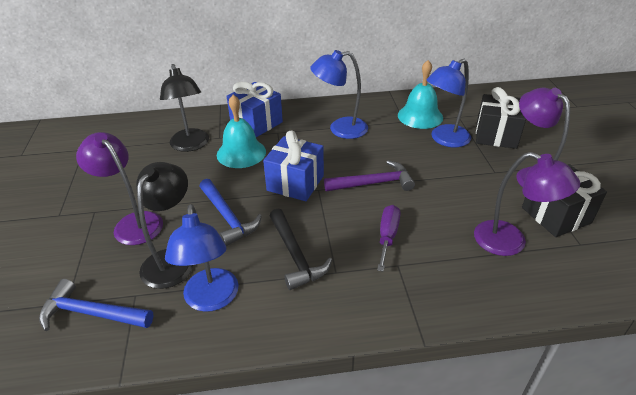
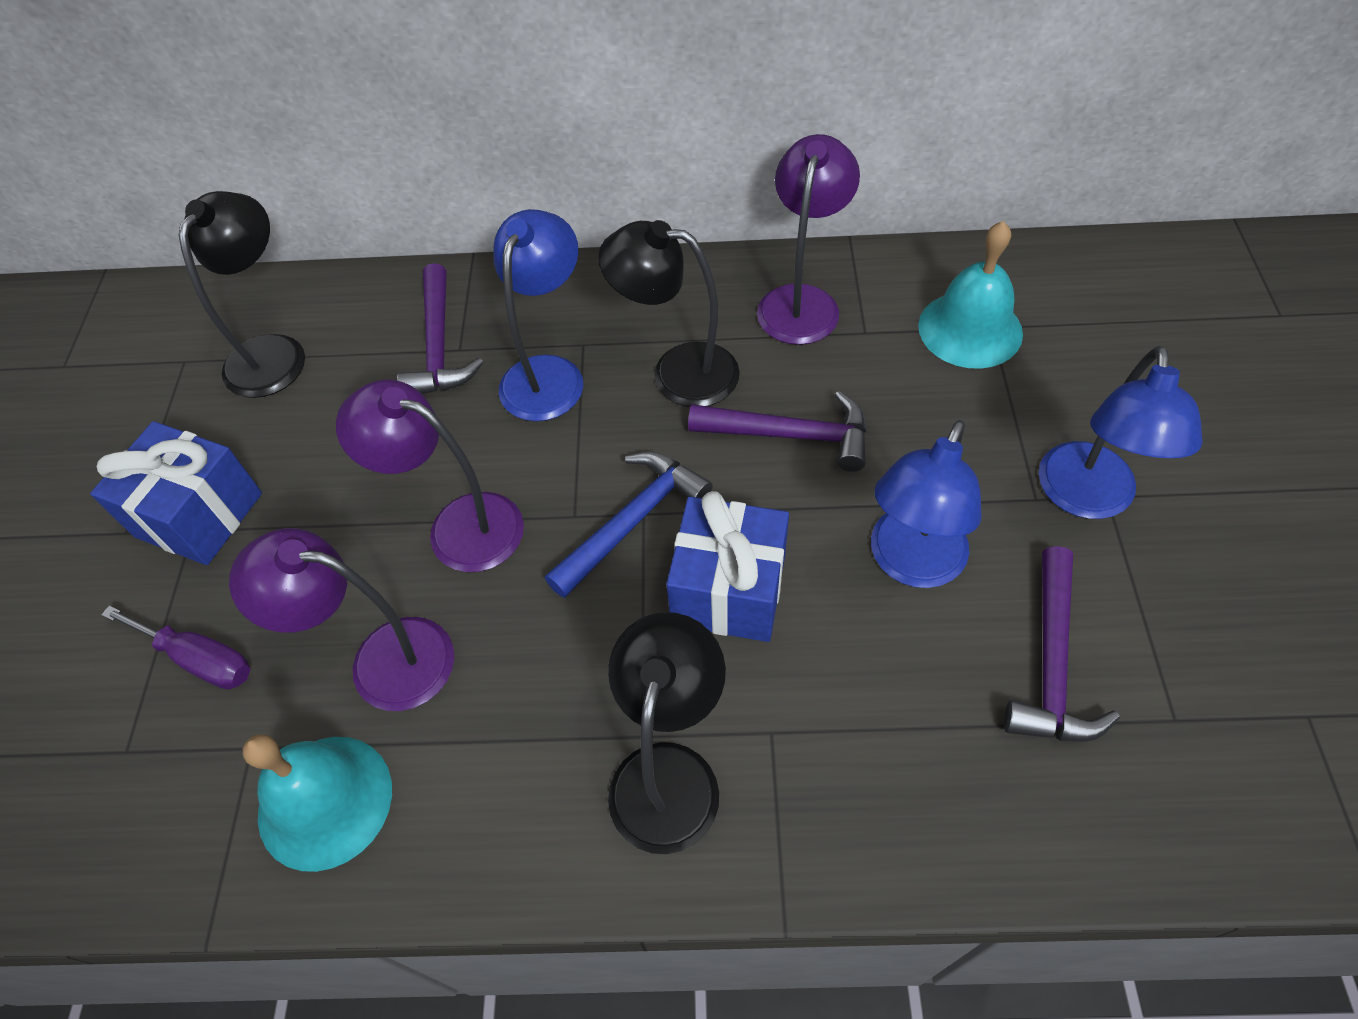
black gift: 2 -> 0
black hammer: 1 -> 0
black lamp: 2 -> 3
blue hammer: 2 -> 1
purple hammer: 1 -> 3

